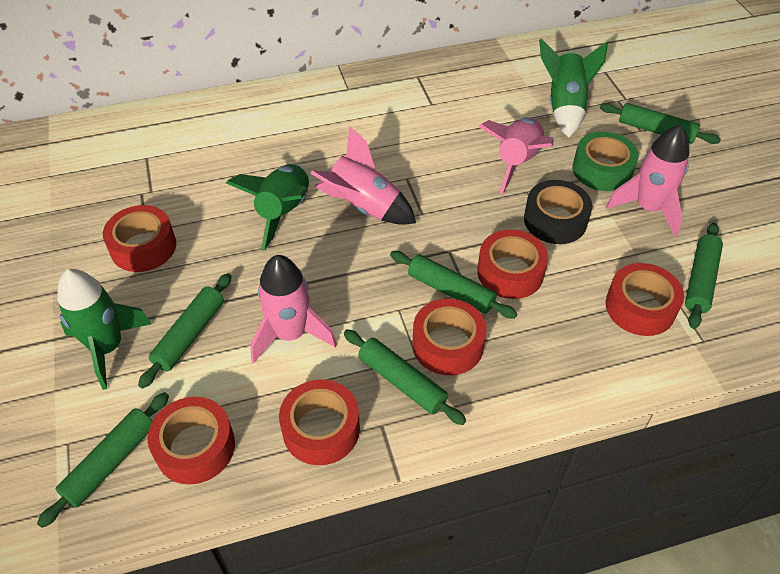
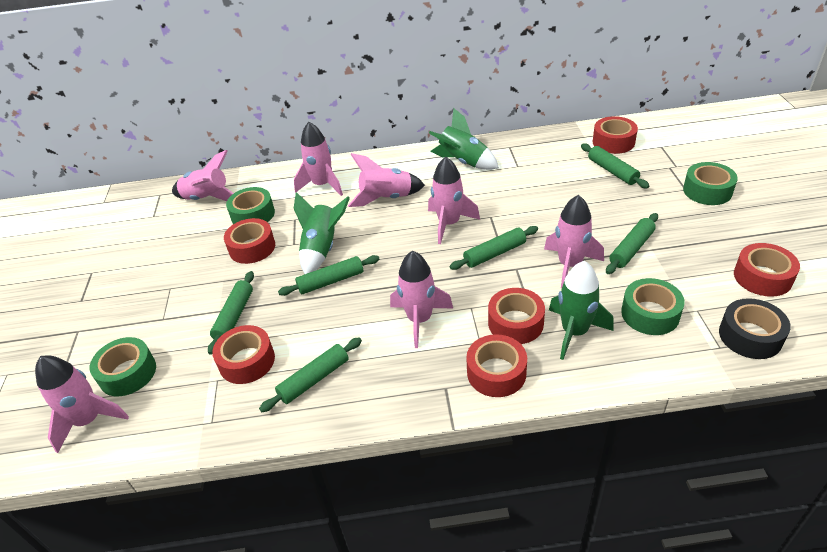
green tape: 1 -> 4
pink rocket: 4 -> 7

